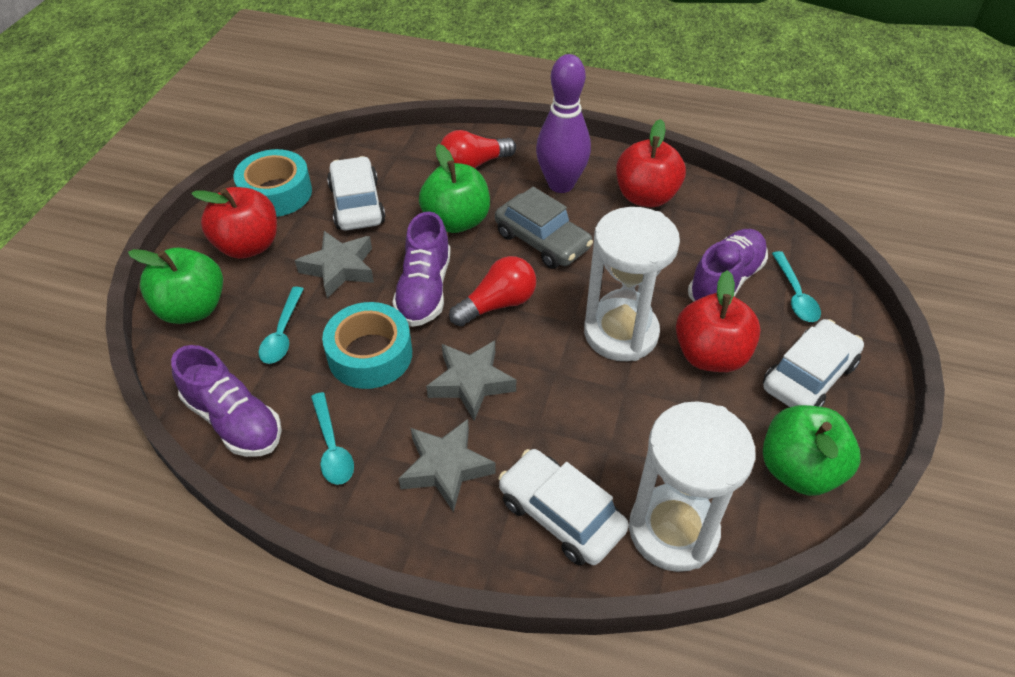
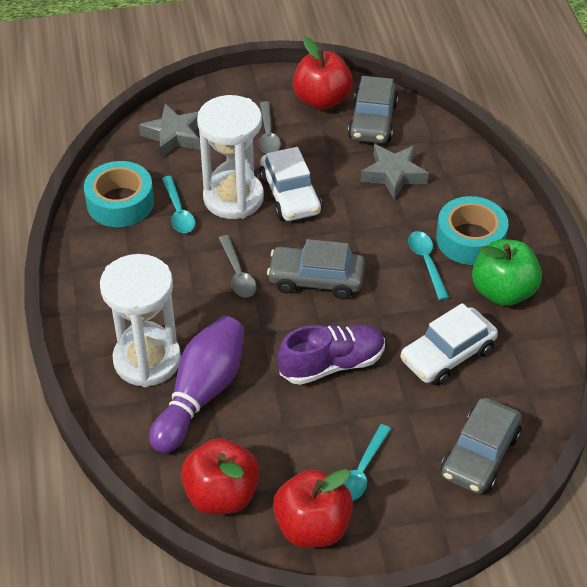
green apple: 3 -> 1
grey car: 1 -> 3
grey spoon: 0 -> 2
grey star: 3 -> 2
purple shoe: 3 -> 1
red light bulb: 2 -> 0
white car: 3 -> 2

